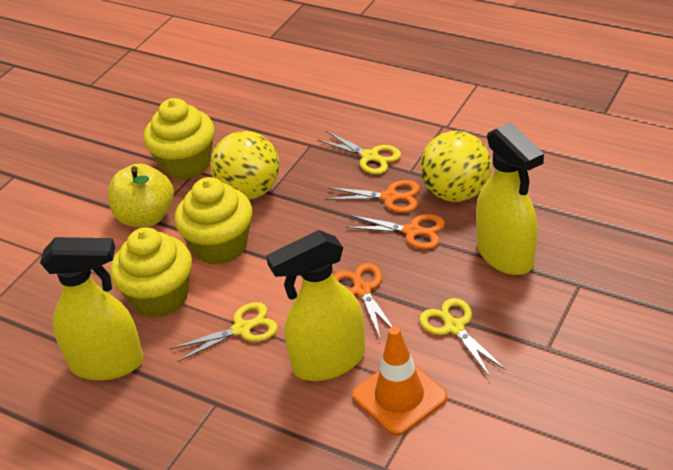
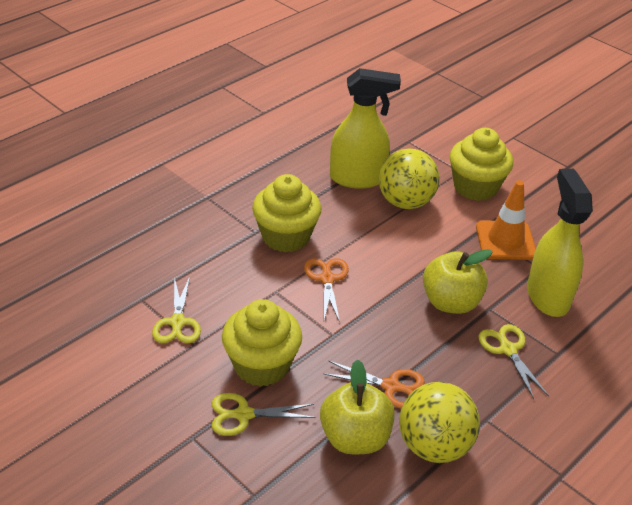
orange scissors: 3 -> 2
yellow apple: 1 -> 2
yellow spray bottle: 3 -> 2

